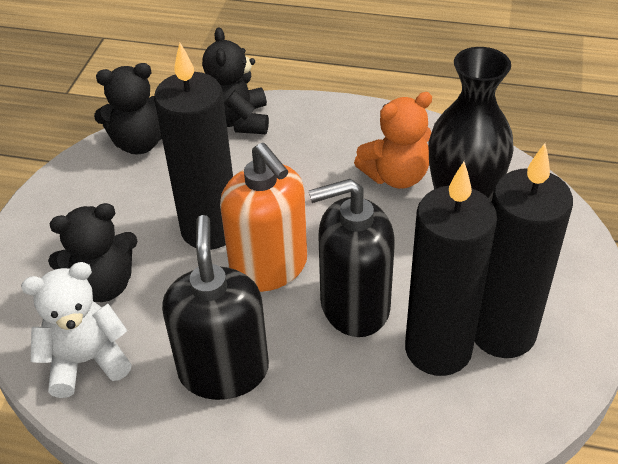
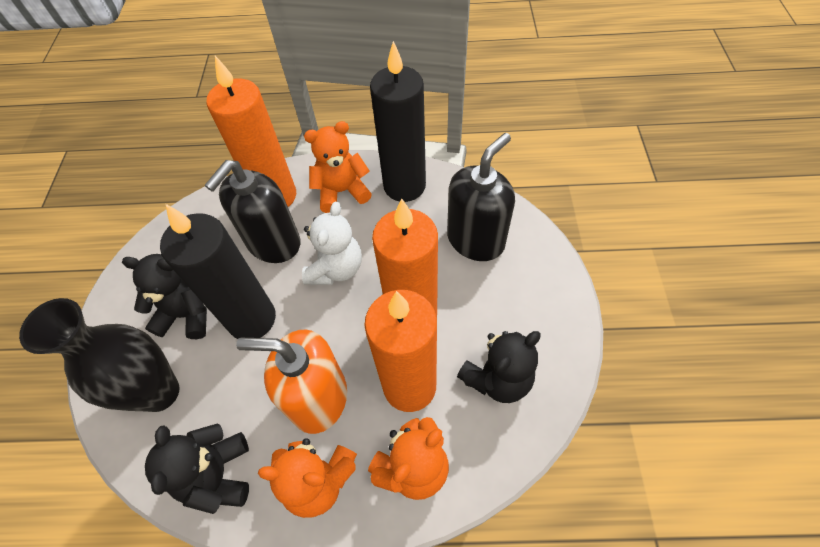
black candle: 3 -> 2
orange candle: 0 -> 3
orange teddy bear: 1 -> 3

